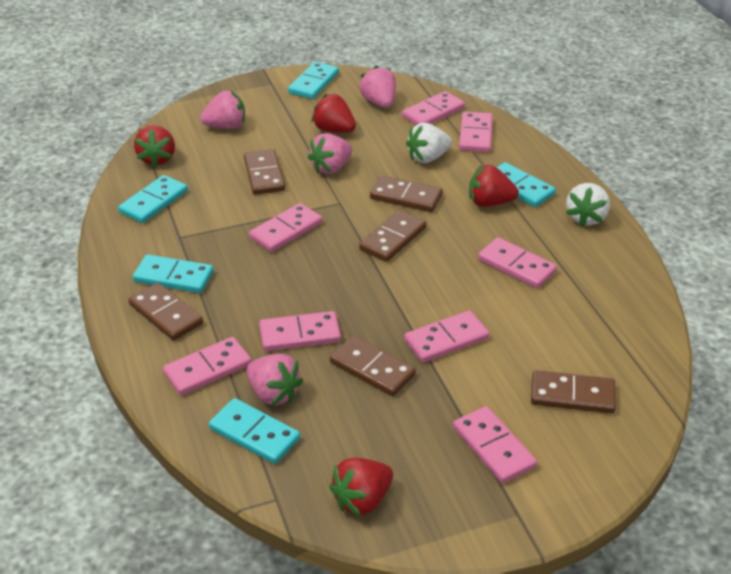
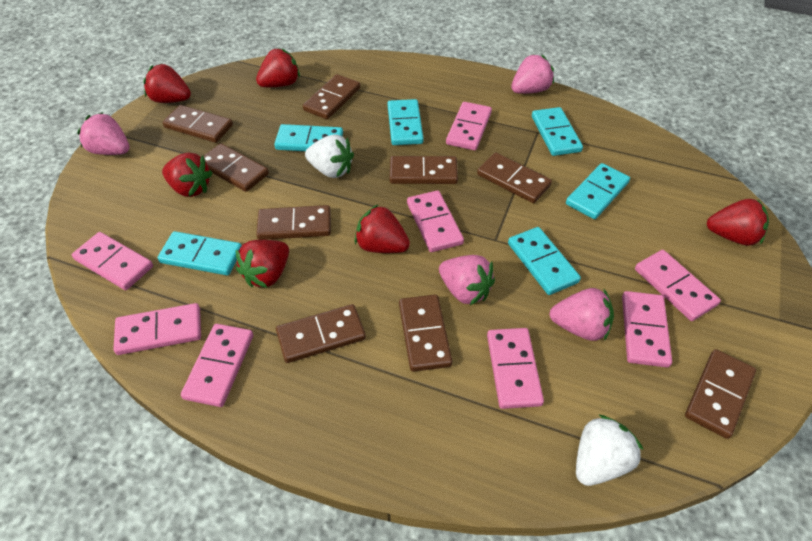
brown domino: 6 -> 9
red strawberry: 4 -> 6
turquoise domino: 5 -> 6

